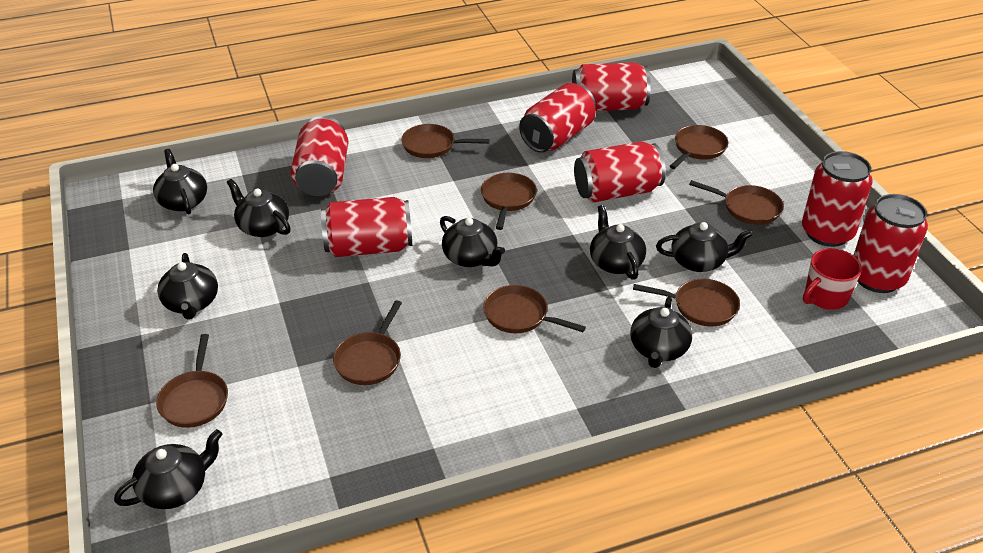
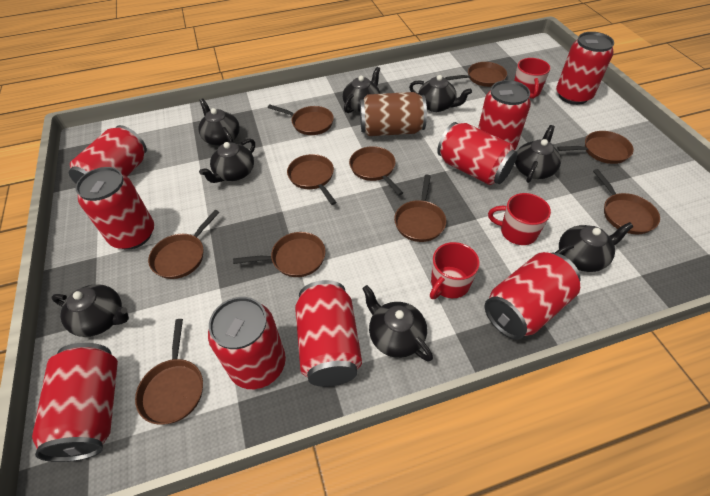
brown can: 0 -> 1
brown pan: 8 -> 10
red can: 7 -> 9
red mug: 1 -> 3

